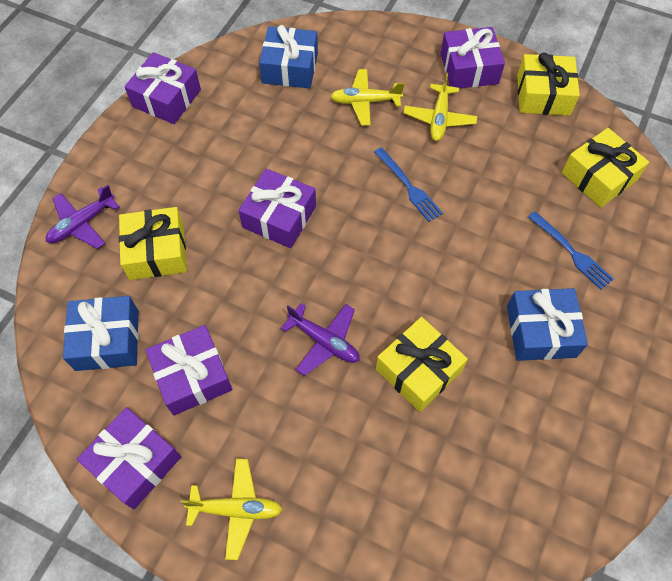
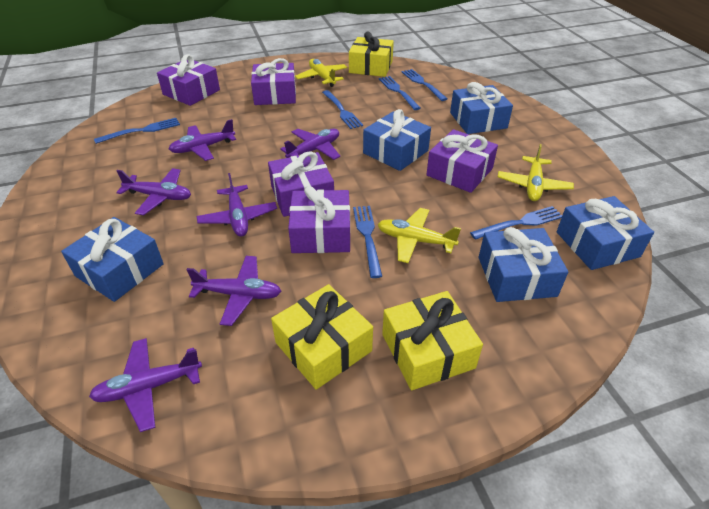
blue fork: 2 -> 6
blue gift: 3 -> 5
purple plane: 2 -> 6
yellow gift: 4 -> 3

